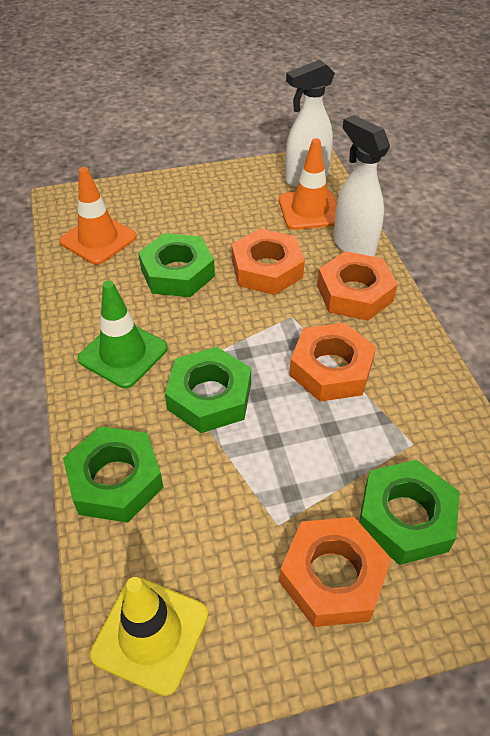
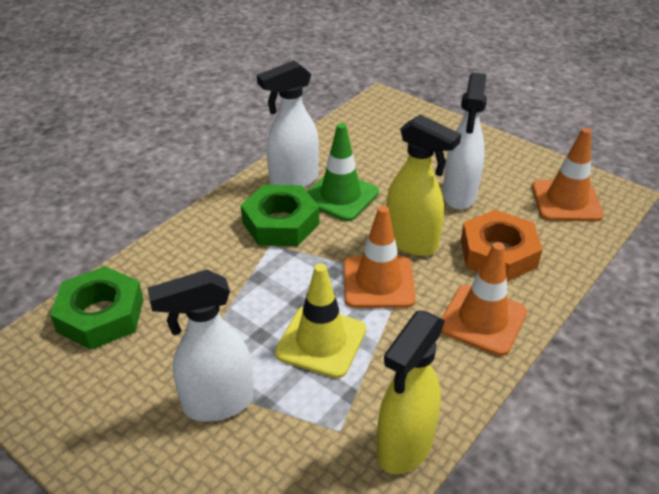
green nut: 4 -> 2
orange nut: 4 -> 1
orange traffic cone: 2 -> 3
white spray bottle: 2 -> 3
yellow spray bottle: 0 -> 2

